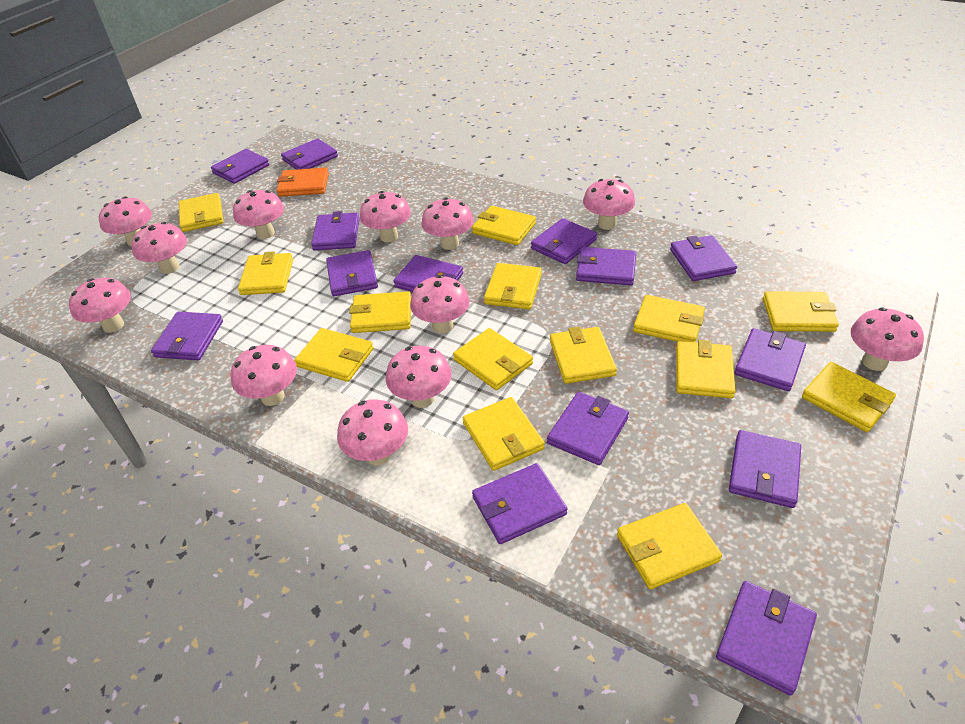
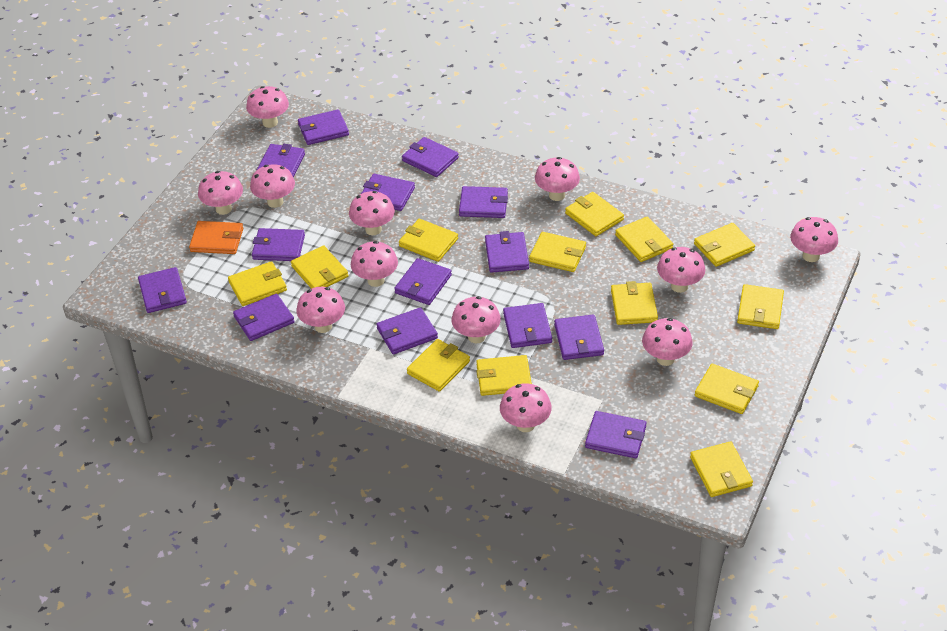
yellow wallet: 14 -> 13

